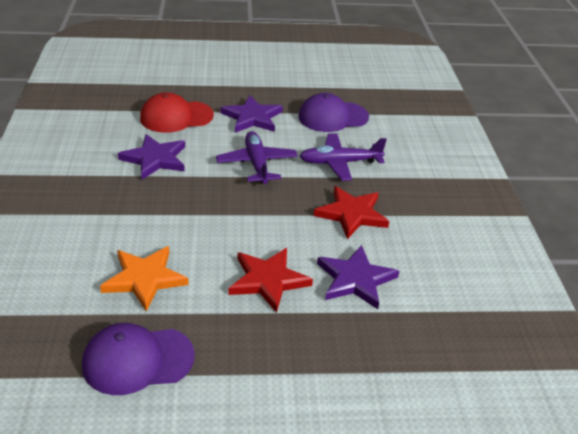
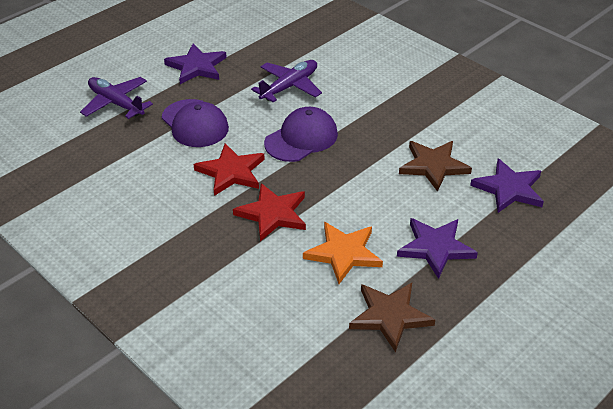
brown star: 0 -> 2
red cap: 1 -> 0

